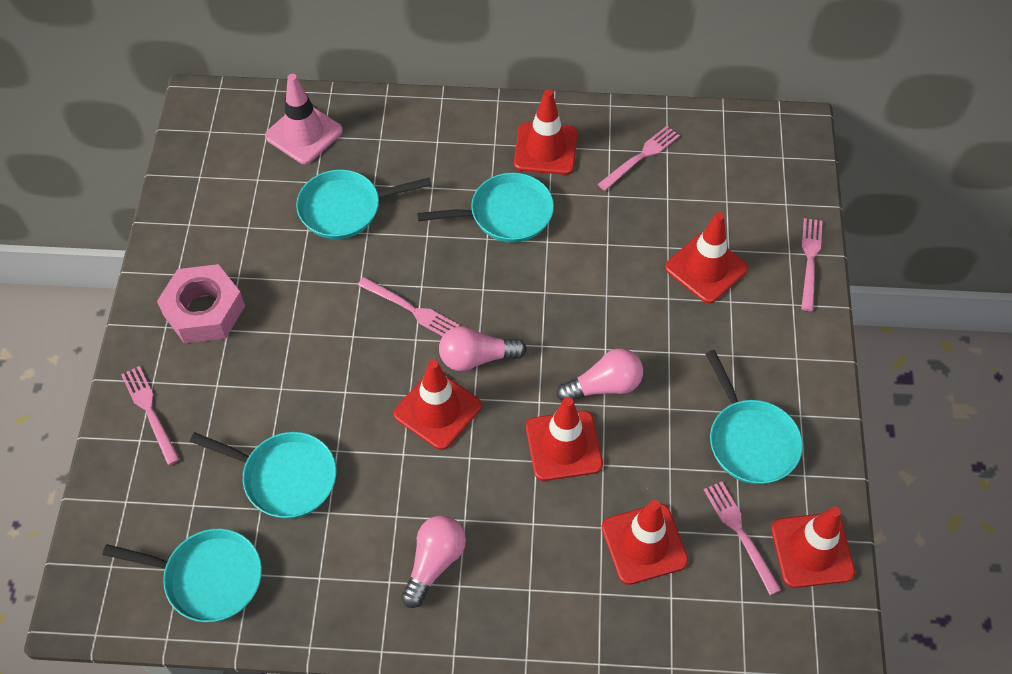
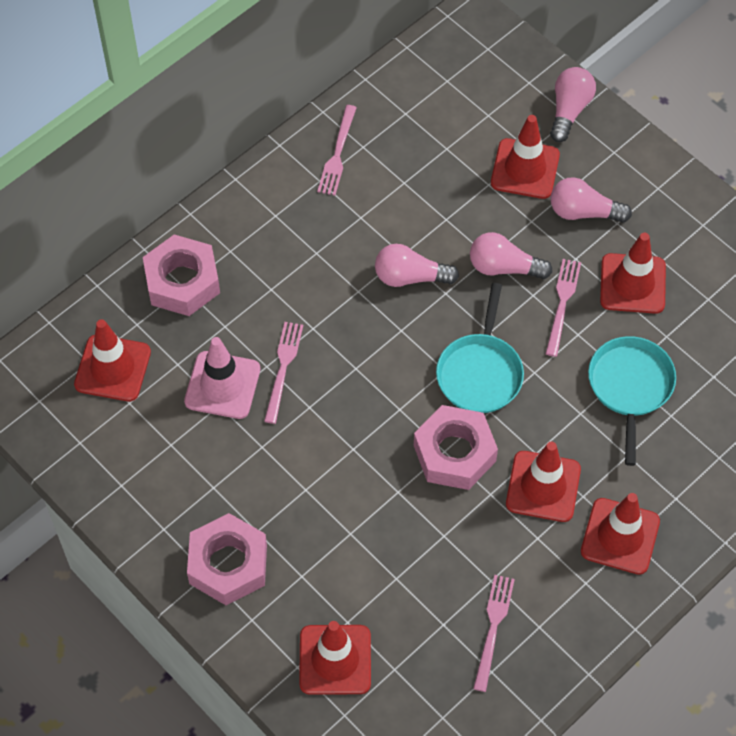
pink fork: 5 -> 4
pink light bulb: 3 -> 4
pink nut: 1 -> 3
turquoise pan: 5 -> 2

